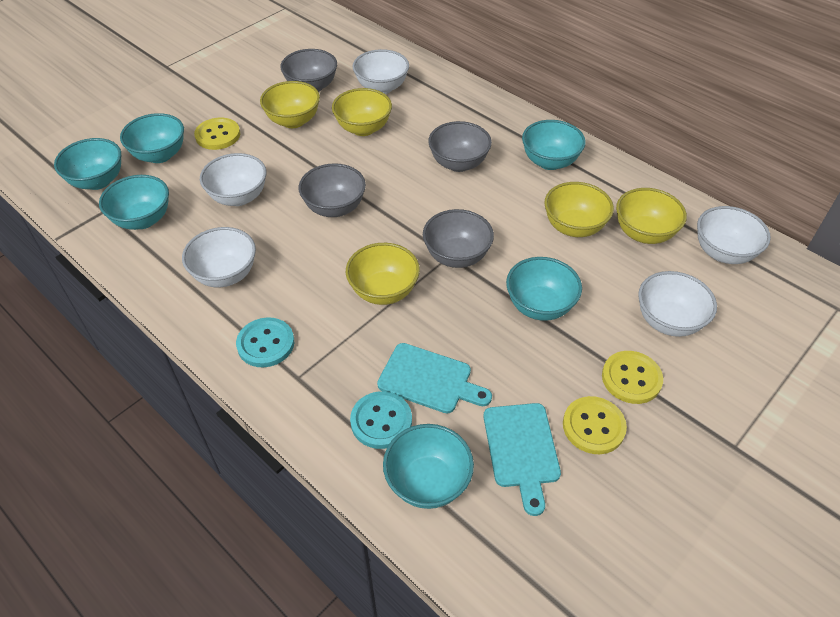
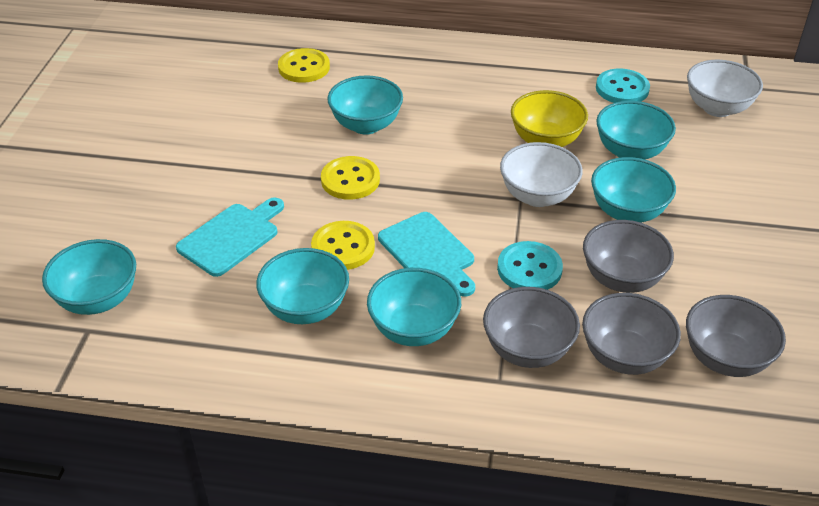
white bowl: 5 -> 2
yellow bowl: 5 -> 1

